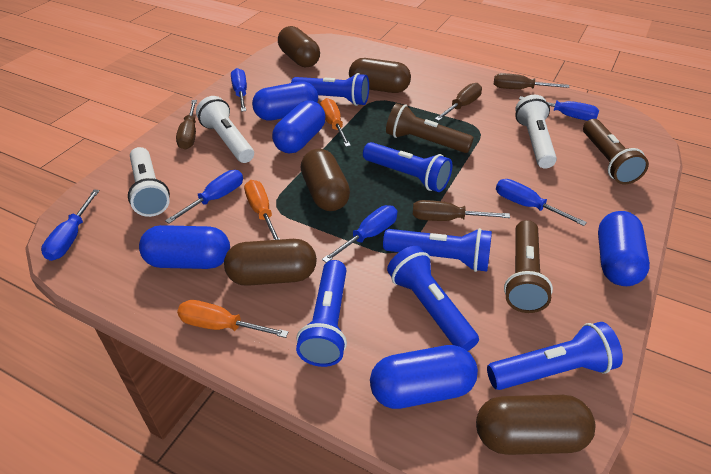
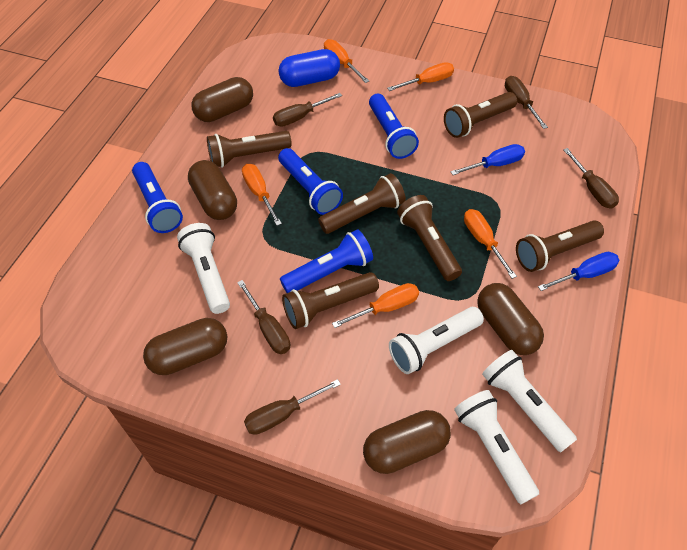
blue capsule: 5 -> 1
blue flashlight: 6 -> 4
blue screwdriver: 6 -> 2
brown flashlight: 3 -> 6
brown screwdriver: 4 -> 5
orange screwdriver: 3 -> 5
white flashlight: 3 -> 4

